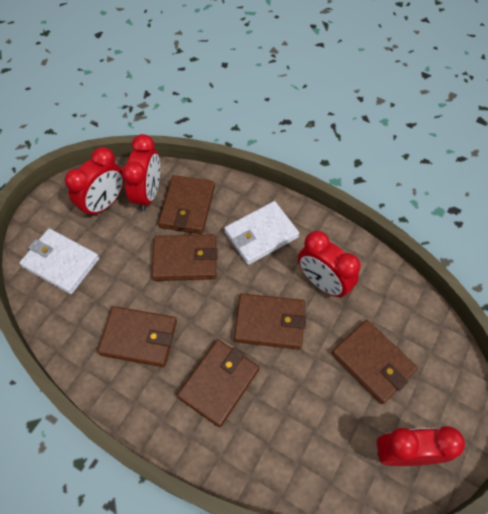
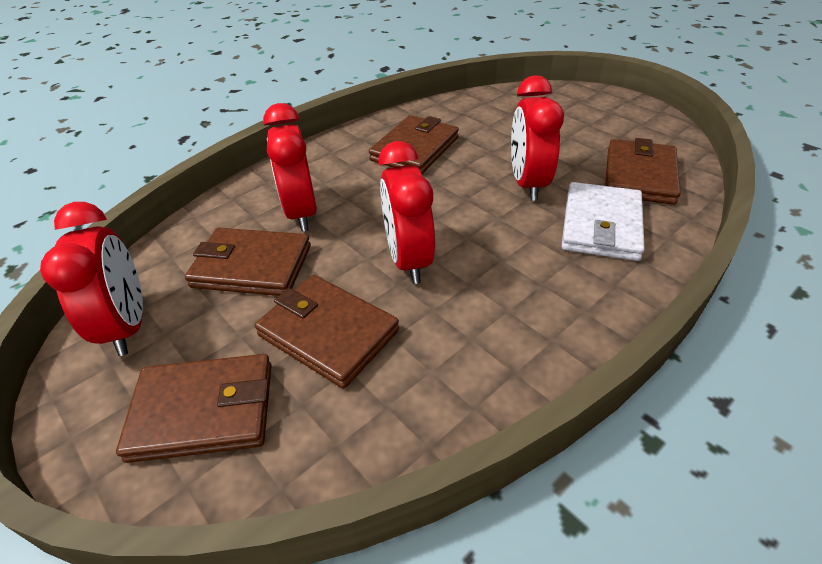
brown wallet: 6 -> 5
white wallet: 2 -> 1

